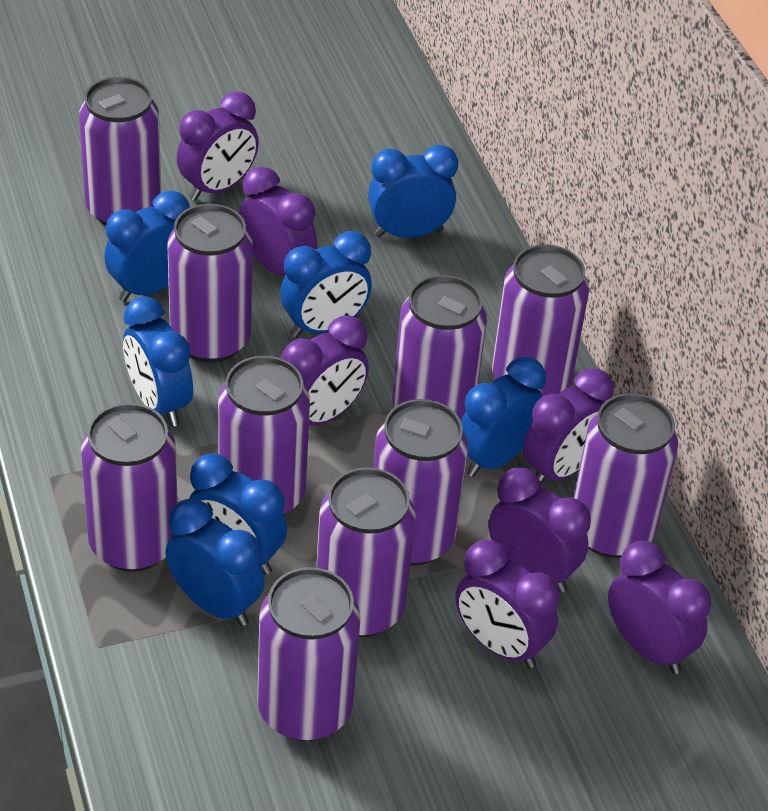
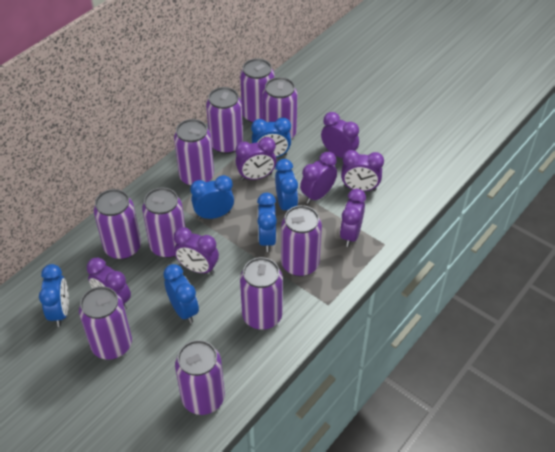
blue clock: 7 -> 6

